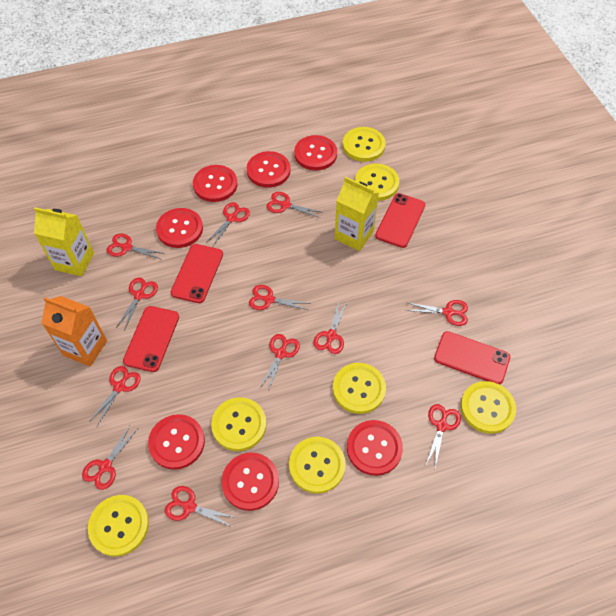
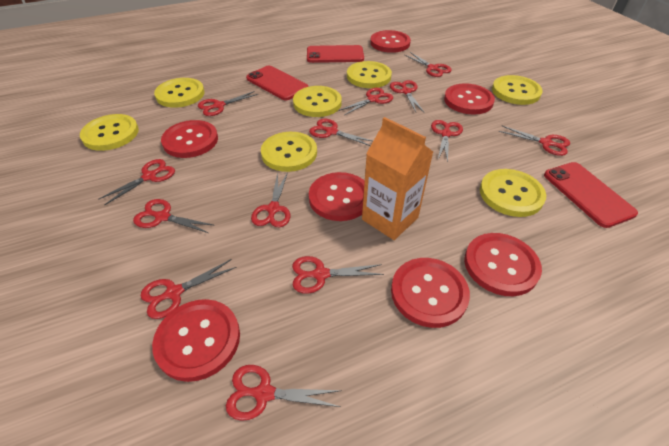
red phone: 4 -> 3
red scissors: 12 -> 13
yellow carton: 2 -> 0

